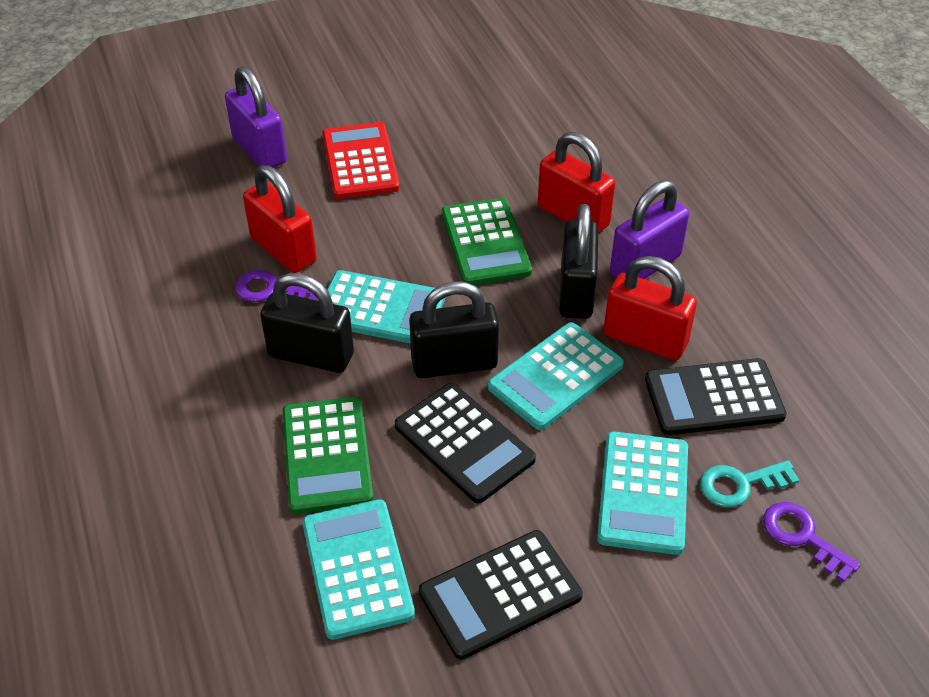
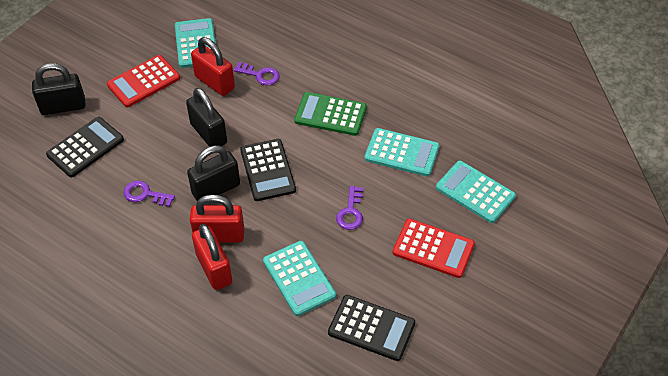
green calculator: 2 -> 1
purple key: 2 -> 3
purple padlock: 2 -> 0
red calculator: 1 -> 2
turquoise key: 1 -> 0

